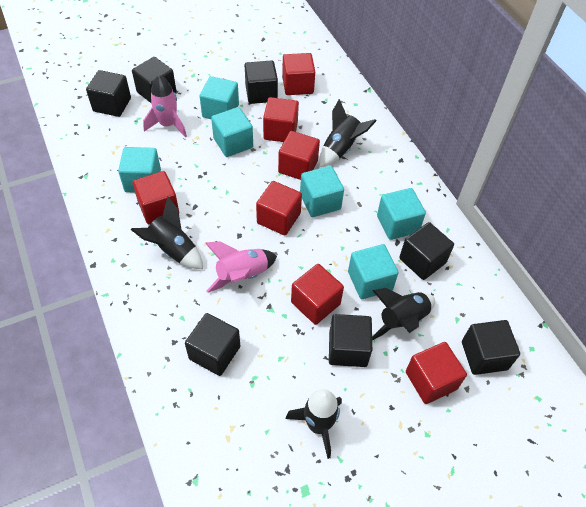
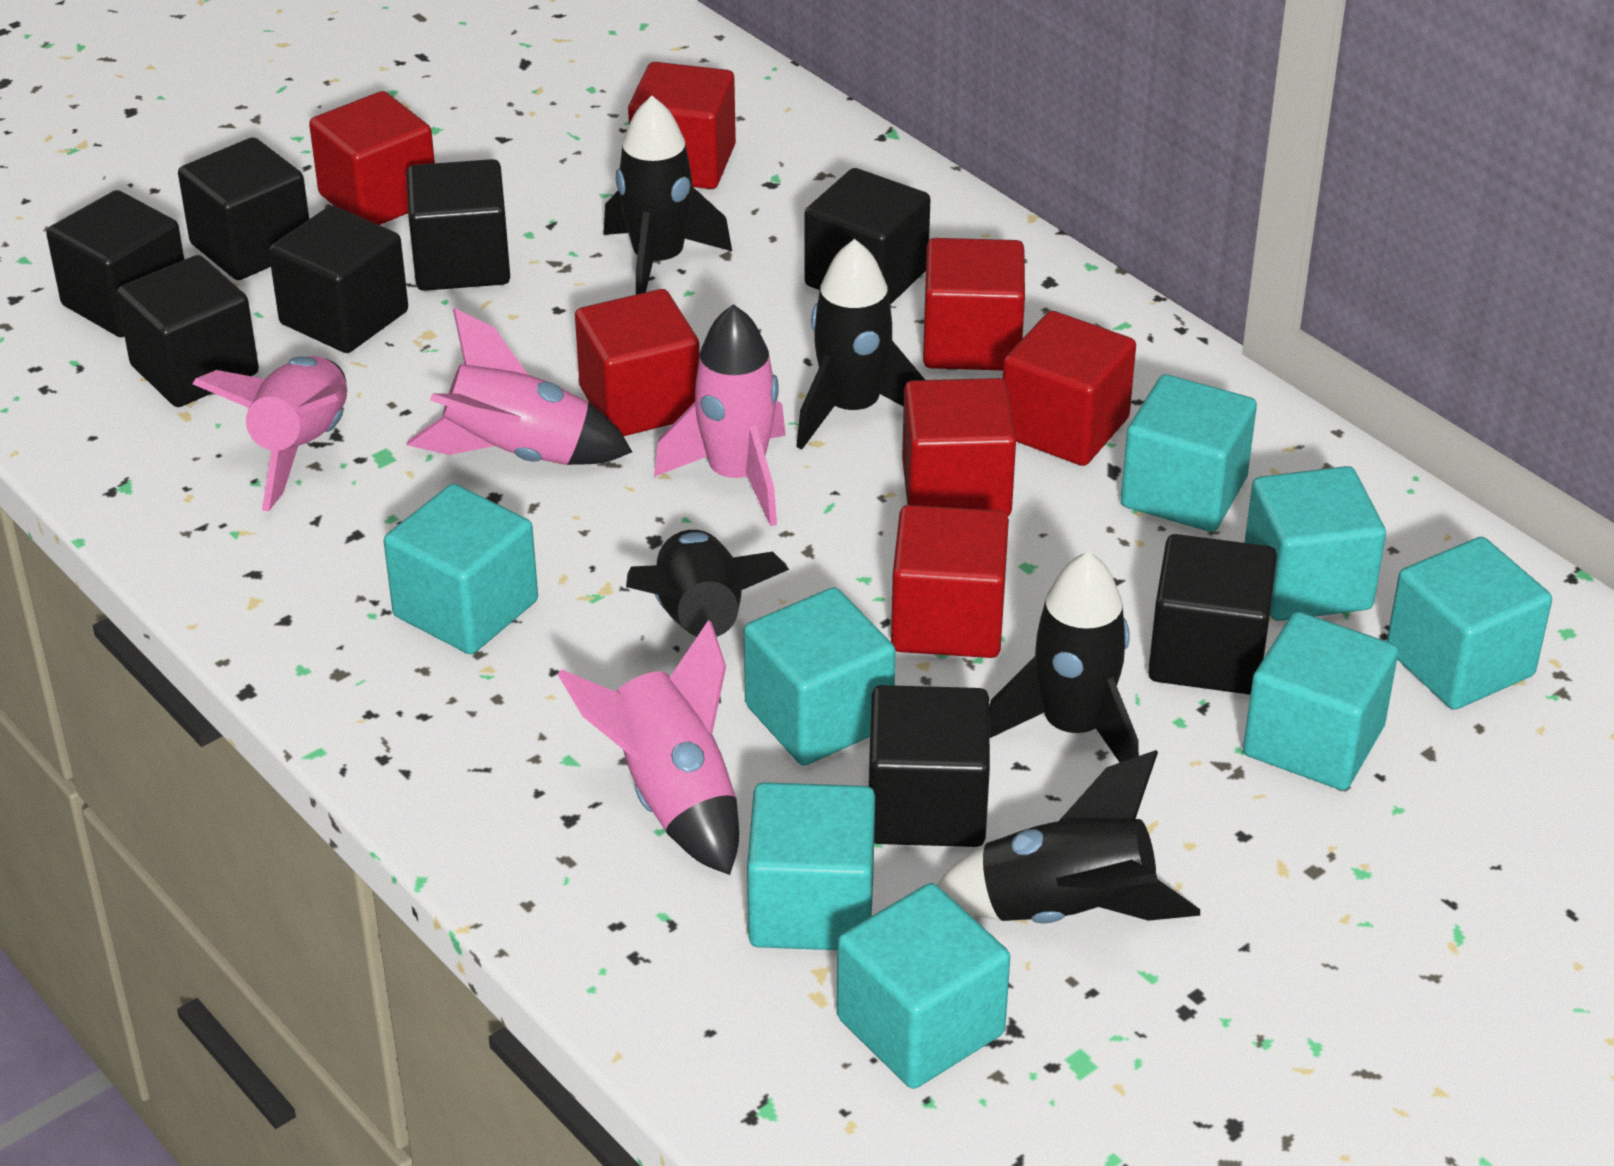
black cube: 7 -> 8
black rocket: 4 -> 5
pink rocket: 2 -> 4
turquoise cube: 6 -> 8

